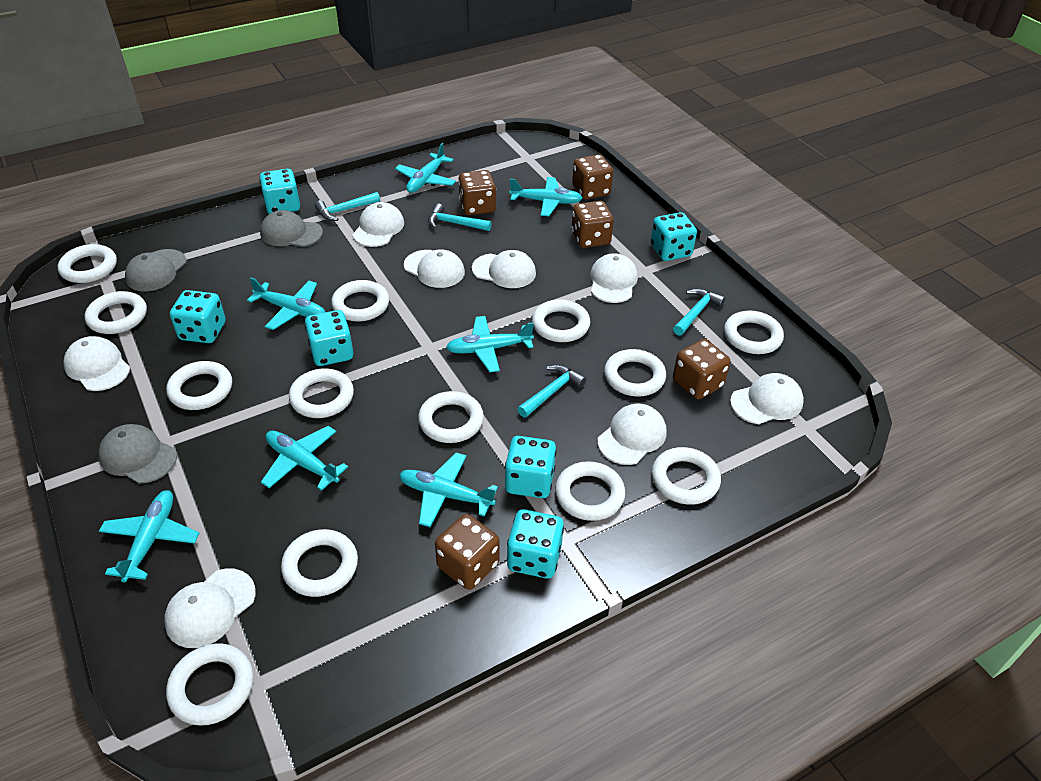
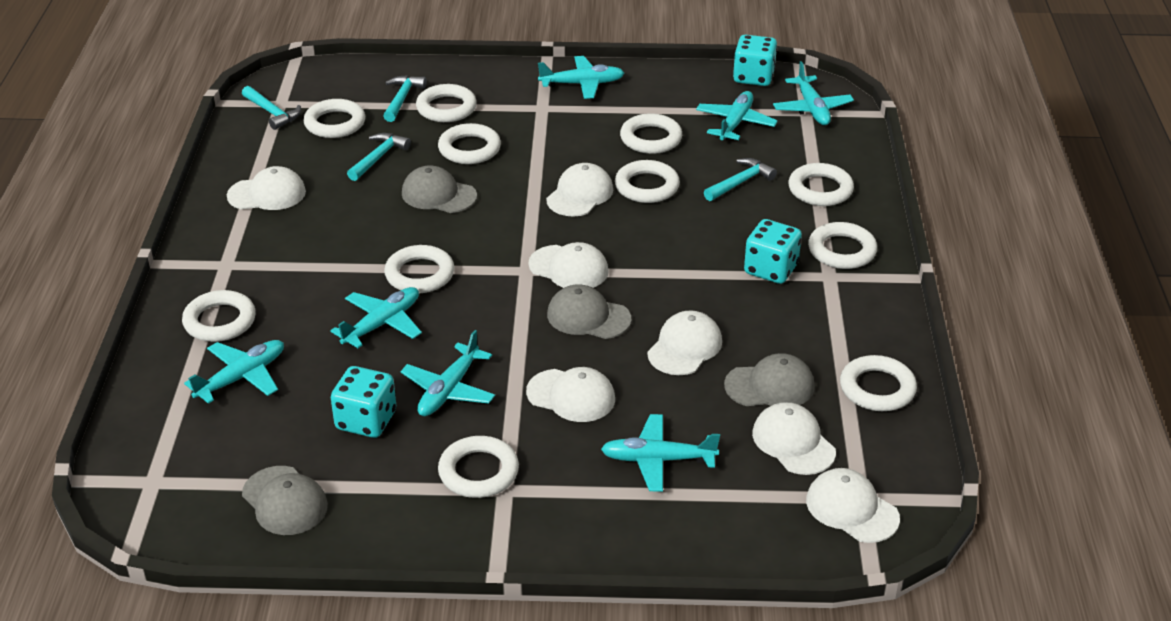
brown dice: 5 -> 0
grey cap: 3 -> 4
turquoise dice: 6 -> 3
white cap: 8 -> 7
white ring: 13 -> 11

